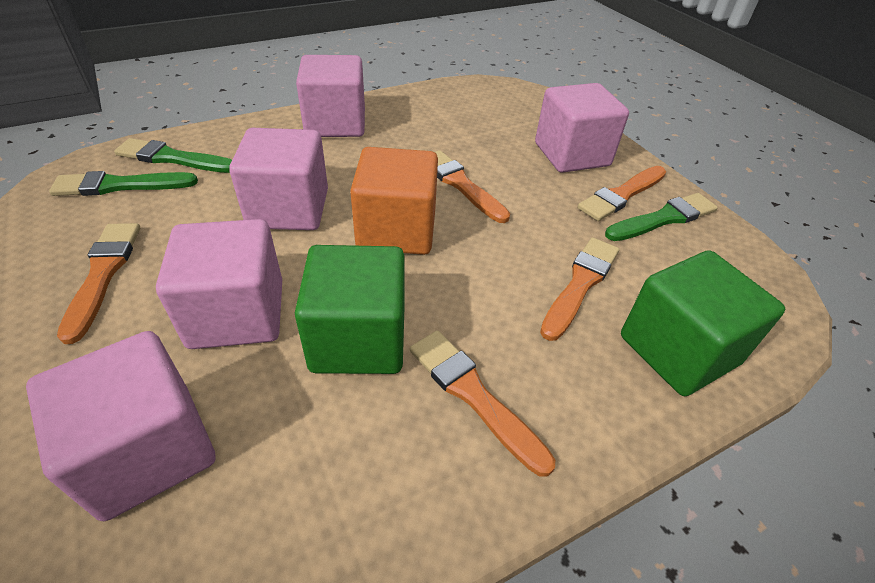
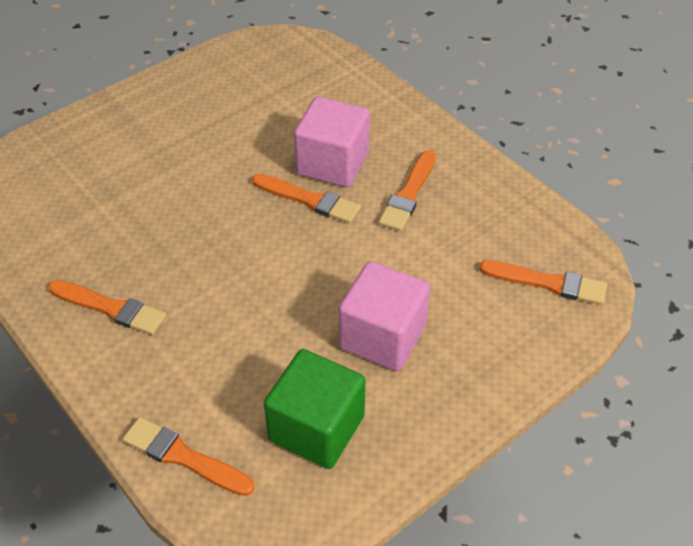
green brush: 3 -> 0
green cube: 2 -> 1
orange cube: 1 -> 0
pink cube: 5 -> 2

